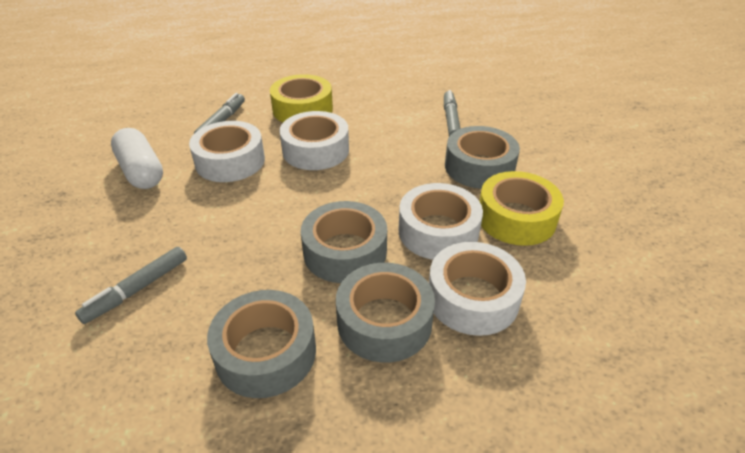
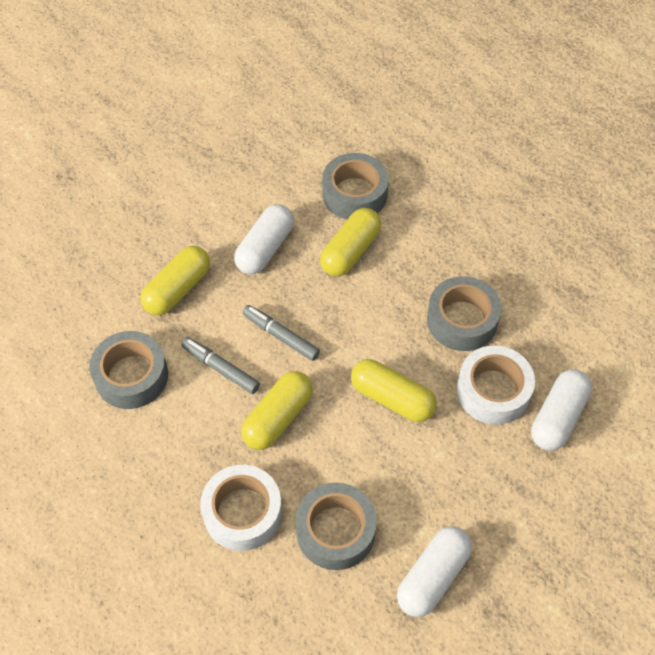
grey marker: 3 -> 2
white capsule: 1 -> 3
white tape: 4 -> 2
yellow capsule: 0 -> 4
yellow tape: 2 -> 0

